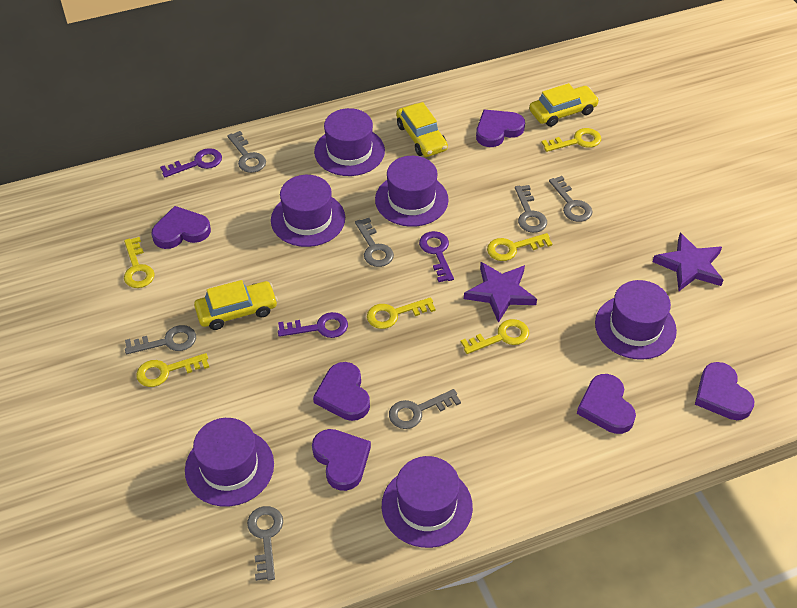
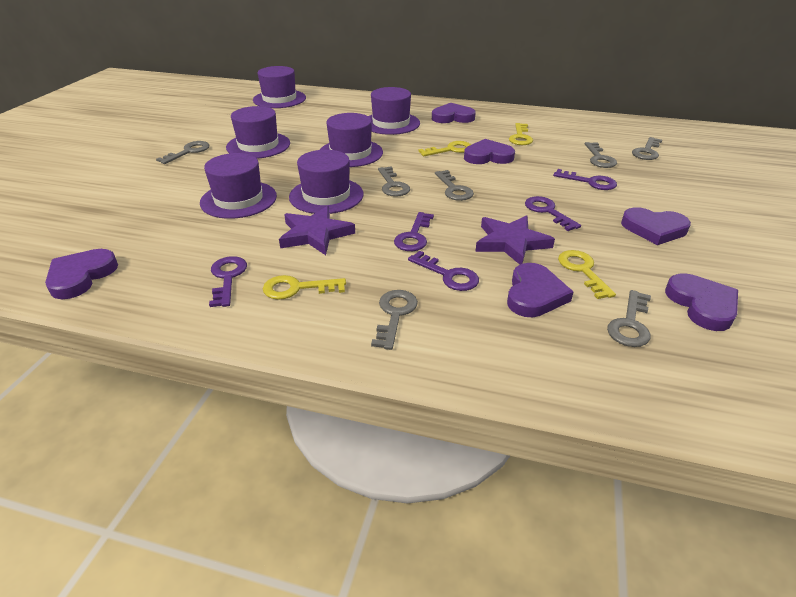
purple key: 3 -> 5
yellow car: 3 -> 0
yellow key: 6 -> 4

